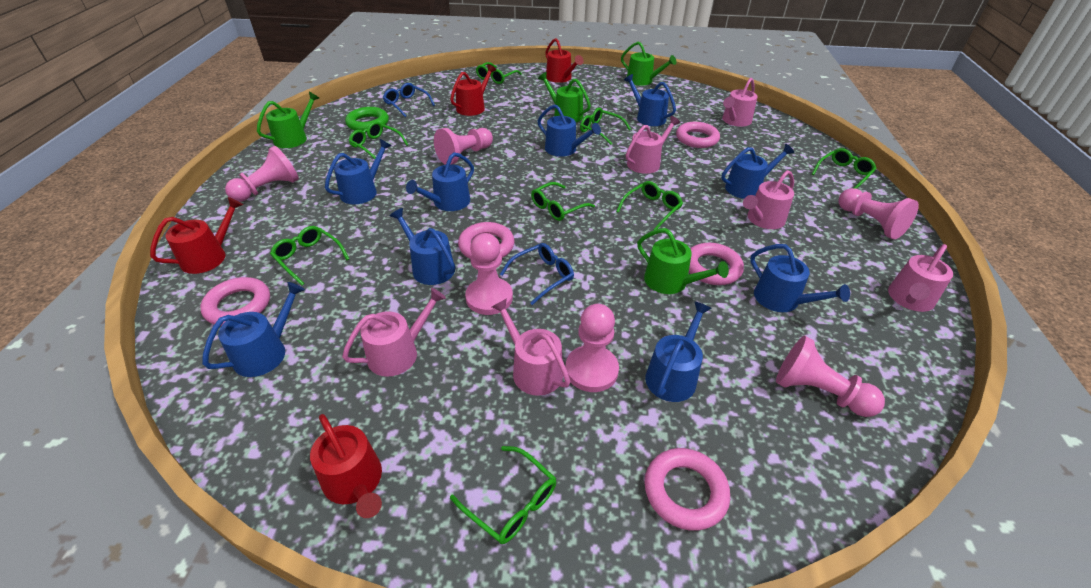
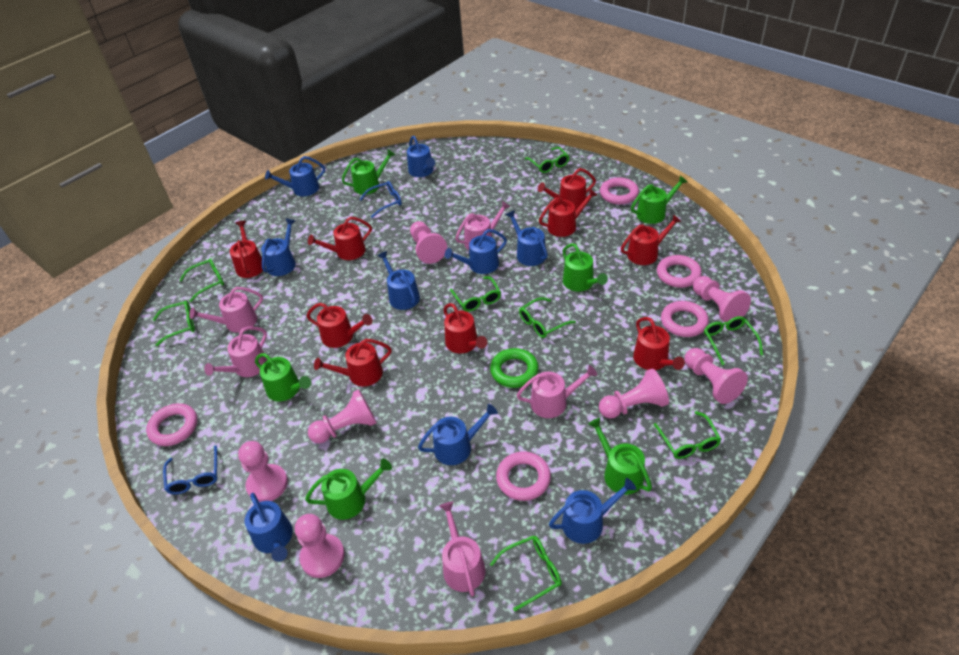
green watering can: 4 -> 6
pink pawn: 6 -> 7
pink watering can: 6 -> 5
red watering can: 4 -> 9

